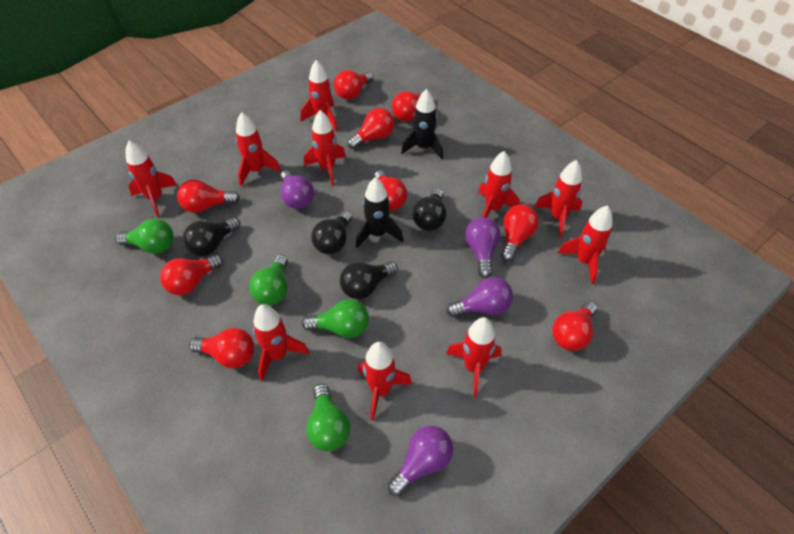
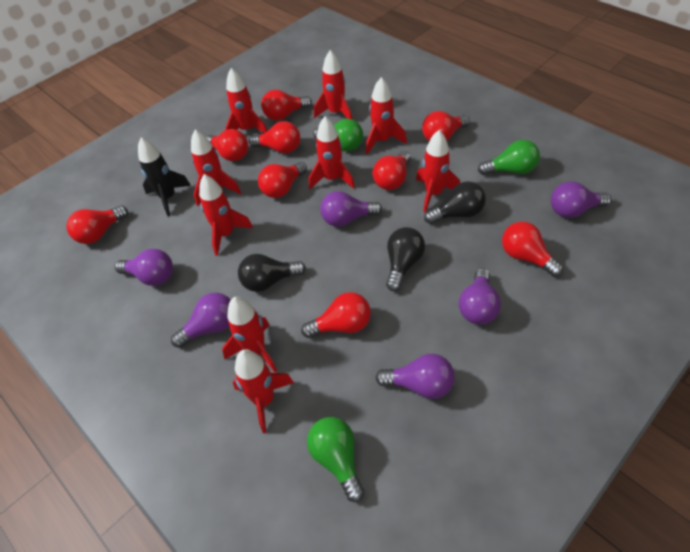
black light bulb: 4 -> 3
black rocket: 2 -> 1
green light bulb: 4 -> 3
purple light bulb: 4 -> 6
red rocket: 10 -> 9

